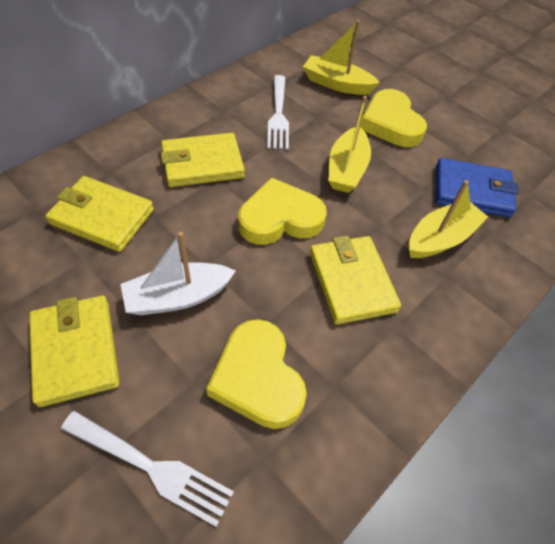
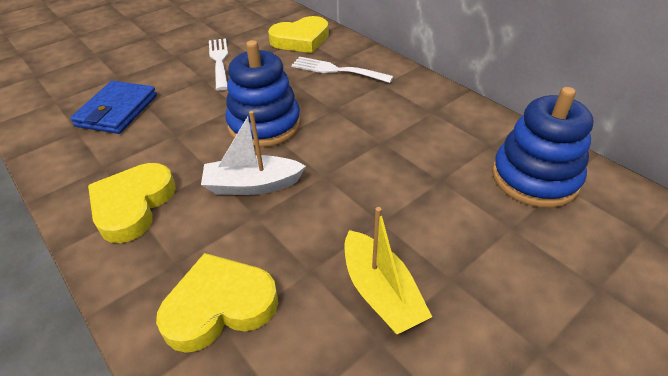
blue stacking toy: 0 -> 2
yellow boat: 3 -> 1
yellow wallet: 4 -> 0

